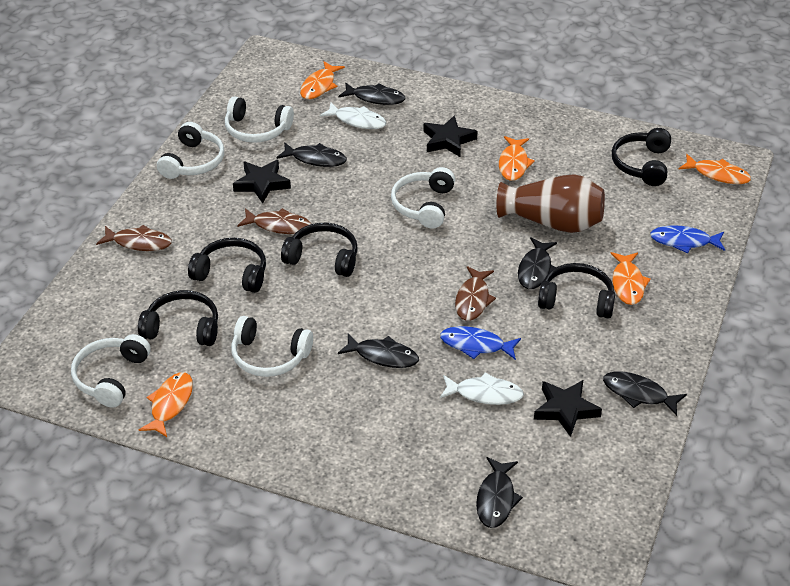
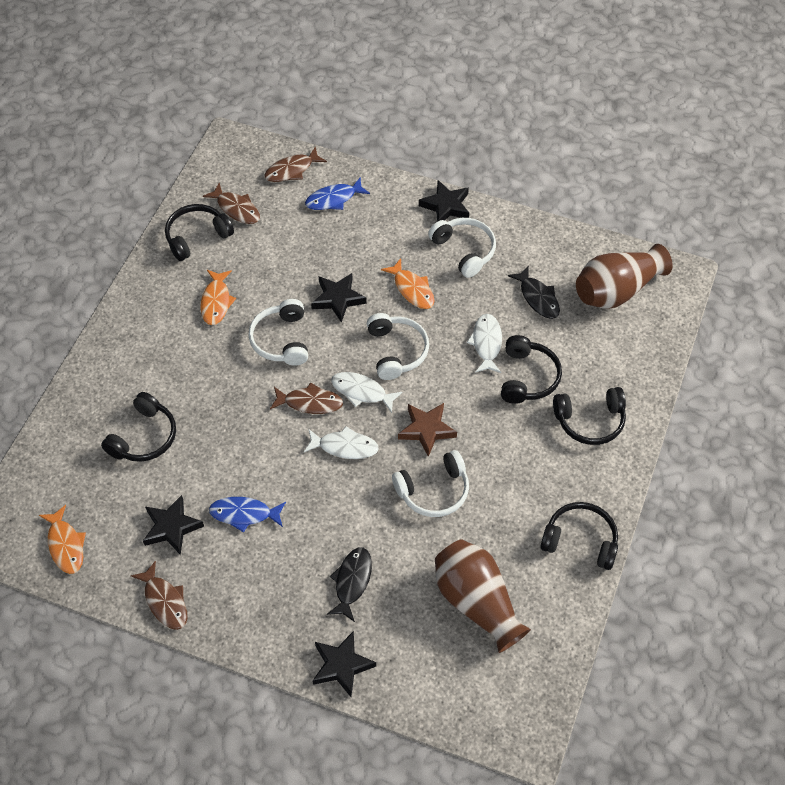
black fish: 6 -> 2
black star: 3 -> 4
brown fish: 3 -> 4
brown star: 0 -> 1
brown vase: 1 -> 2
orange fish: 5 -> 3
white fish: 2 -> 3
white headphones: 5 -> 4

